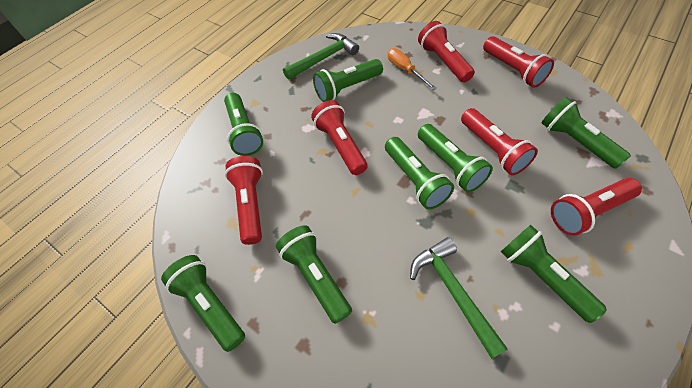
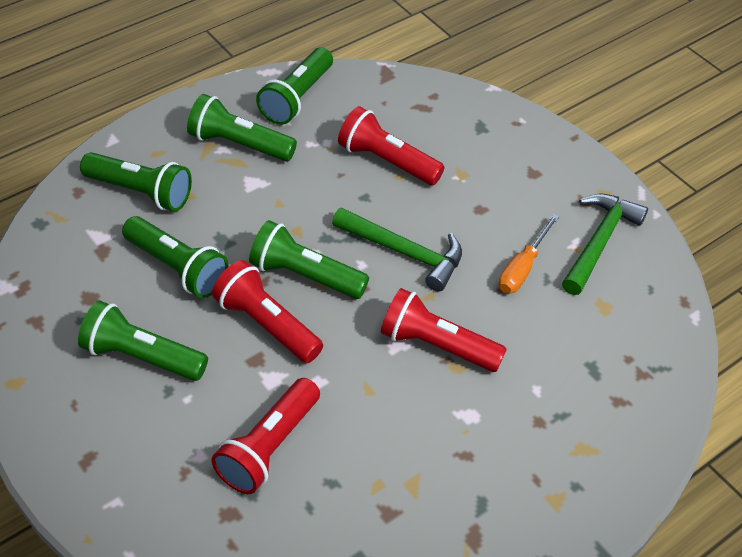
green flashlight: 8 -> 6
red flashlight: 6 -> 4

